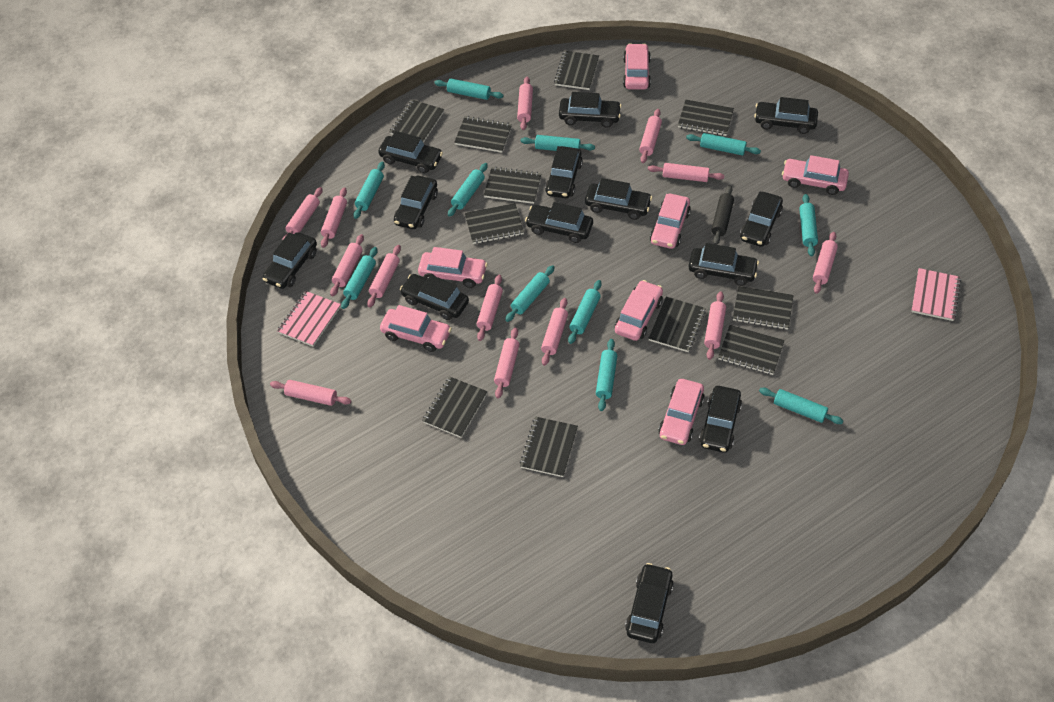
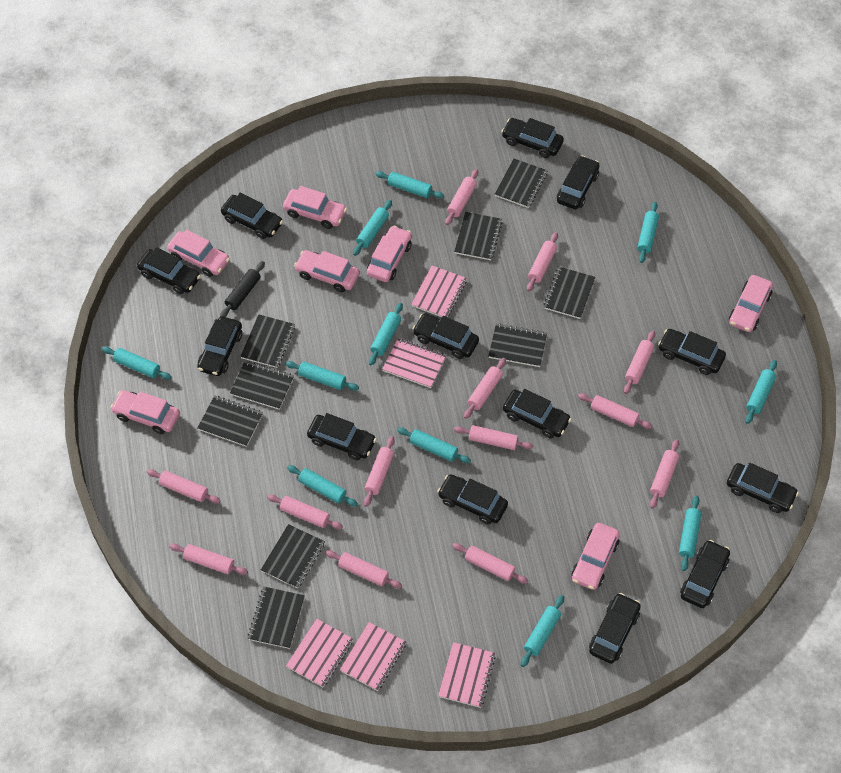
black notebook: 11 -> 9
pink notebook: 2 -> 5

